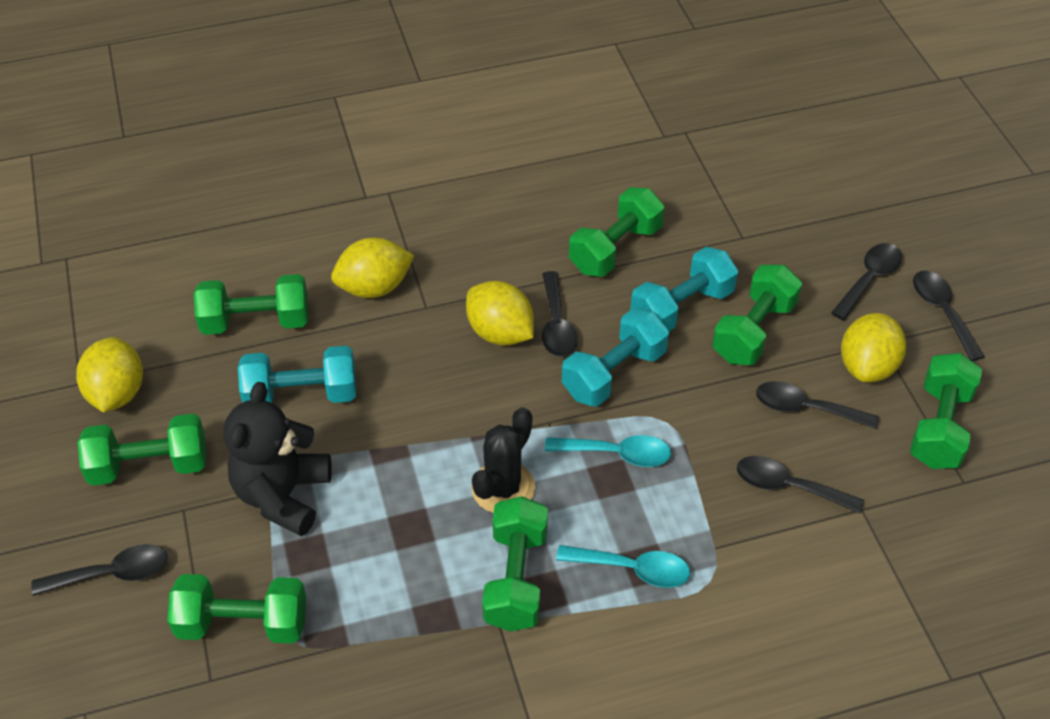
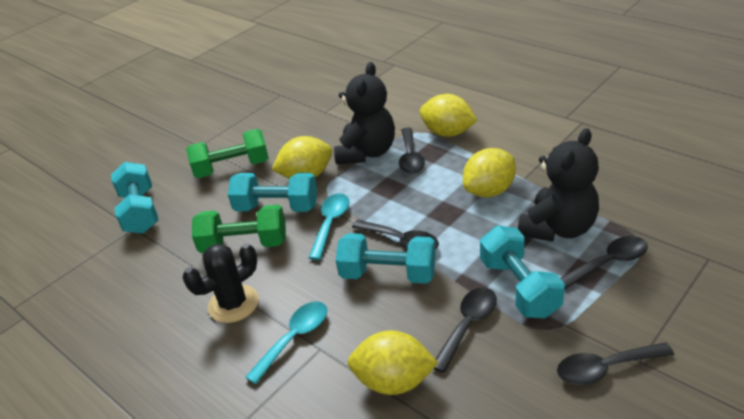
black spoon: 6 -> 5
black teddy bear: 1 -> 2
green dumbbell: 7 -> 2
turquoise dumbbell: 3 -> 4

